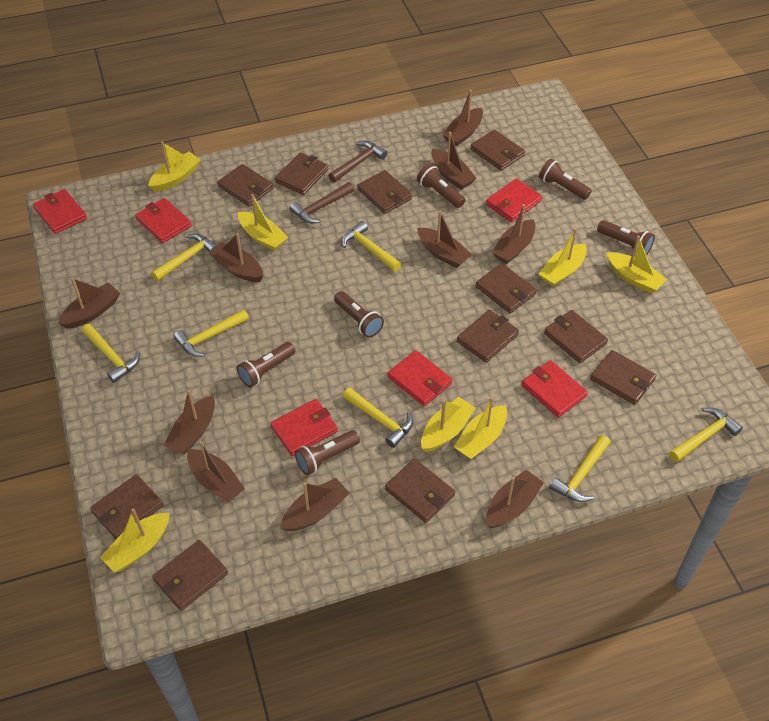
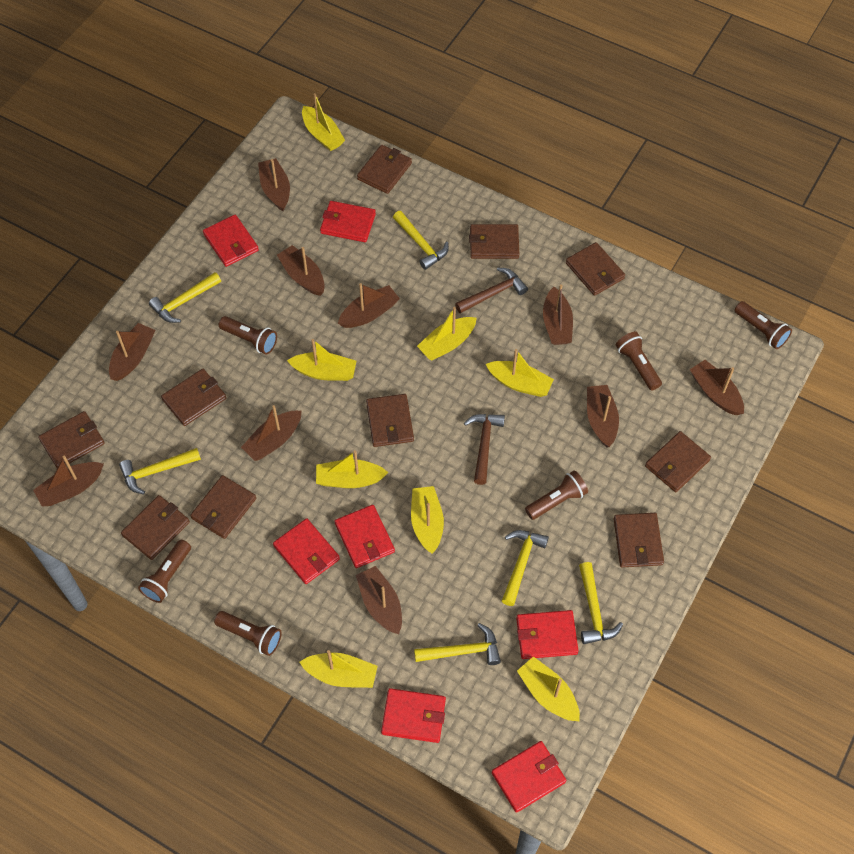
brown wallet: 11 -> 10
red wallet: 6 -> 7
yellow boat: 7 -> 8
yellow hammer: 7 -> 6

